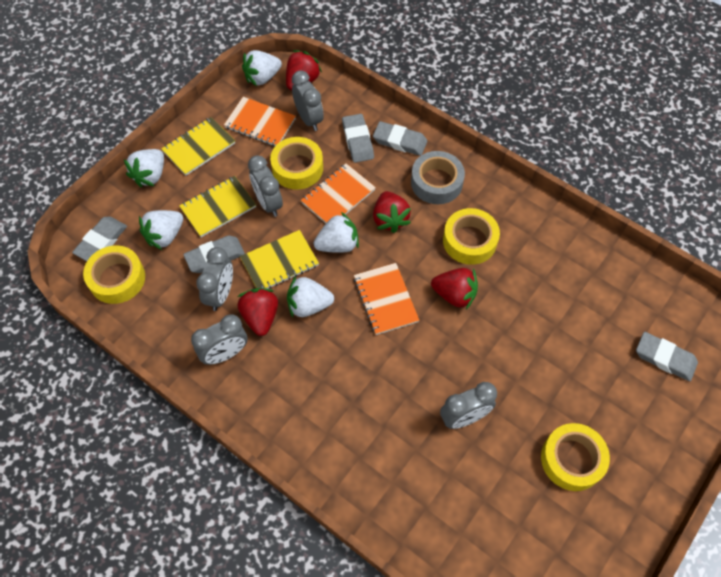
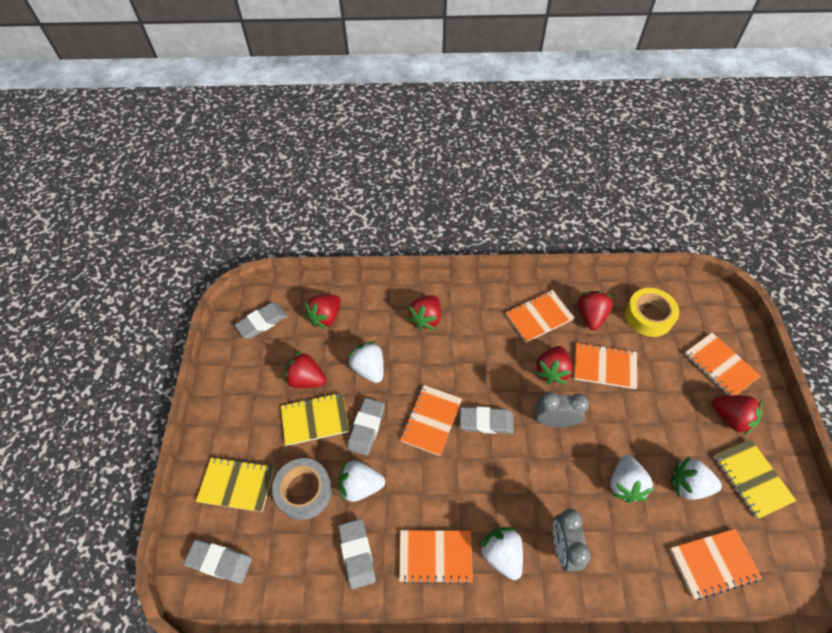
grey clock: 5 -> 2
orange notebook: 3 -> 6
red strawberry: 4 -> 6
yellow tape: 4 -> 1

